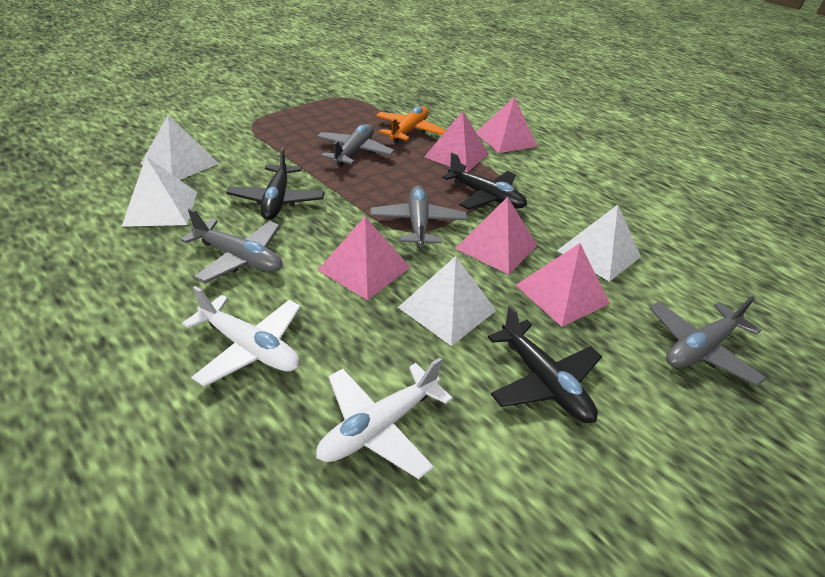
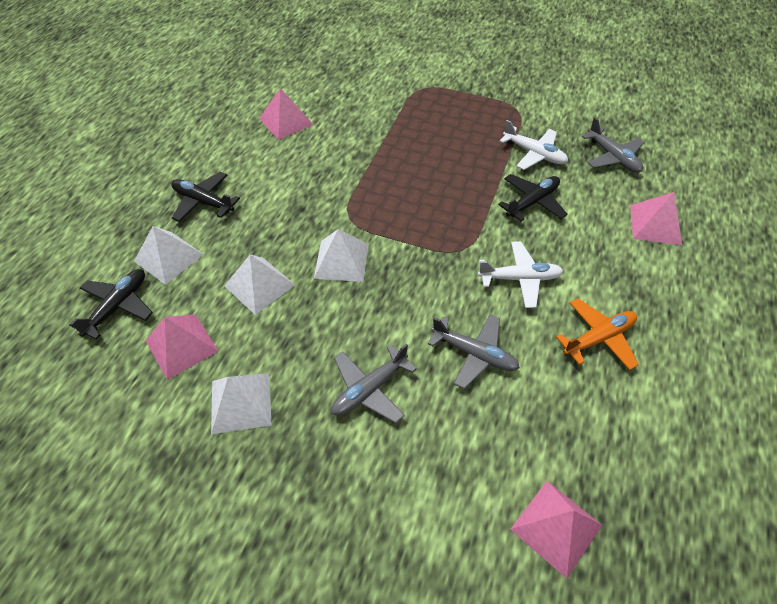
grey plane: 4 -> 3
pink pyramid: 5 -> 4

